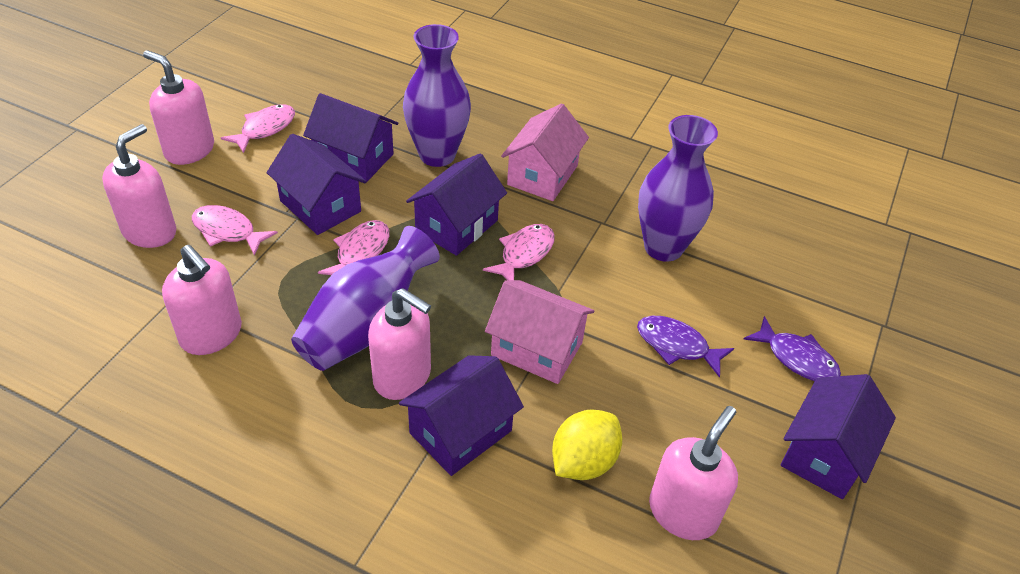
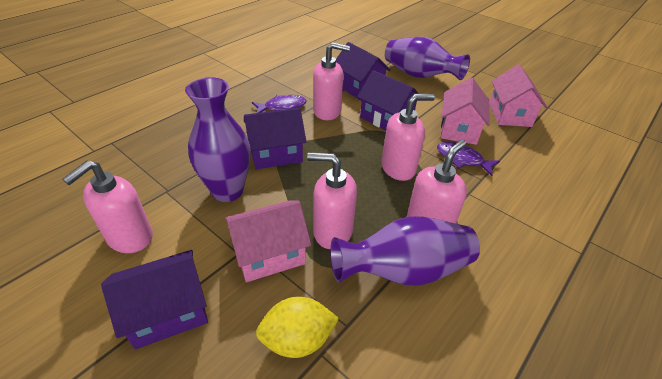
pink fish: 4 -> 0
pink house: 2 -> 3
purple house: 5 -> 4

